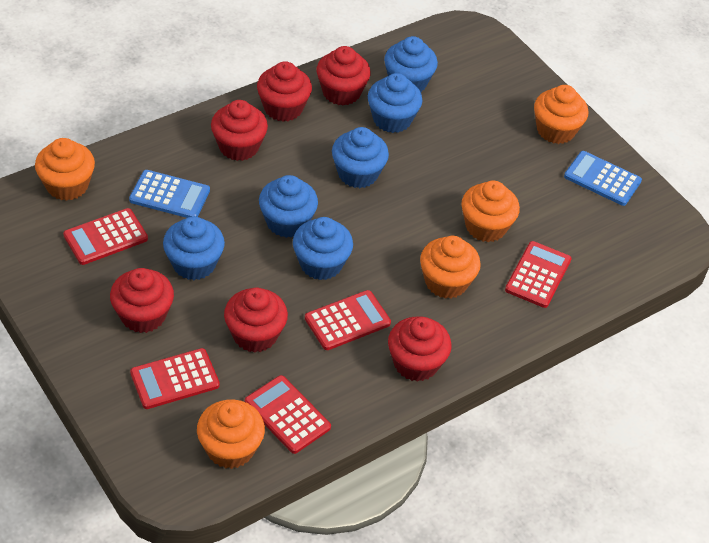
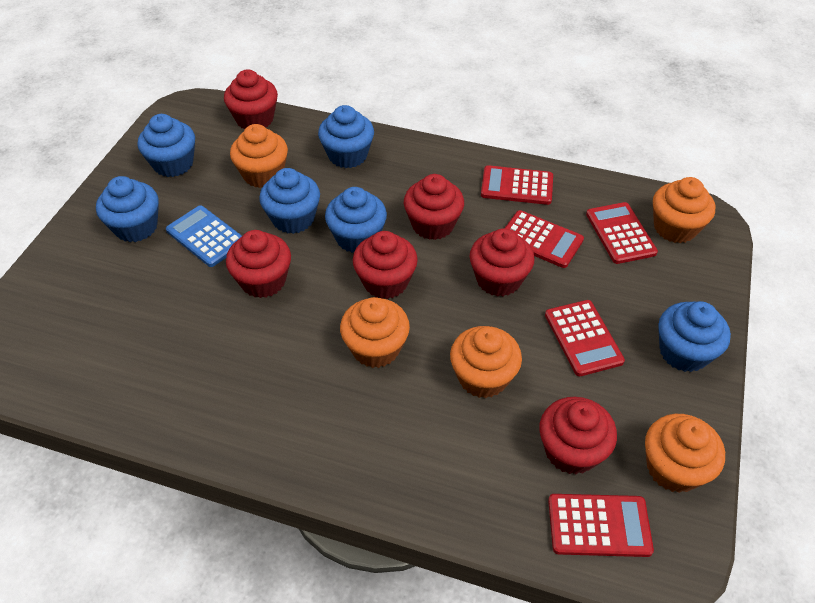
blue calculator: 2 -> 1

